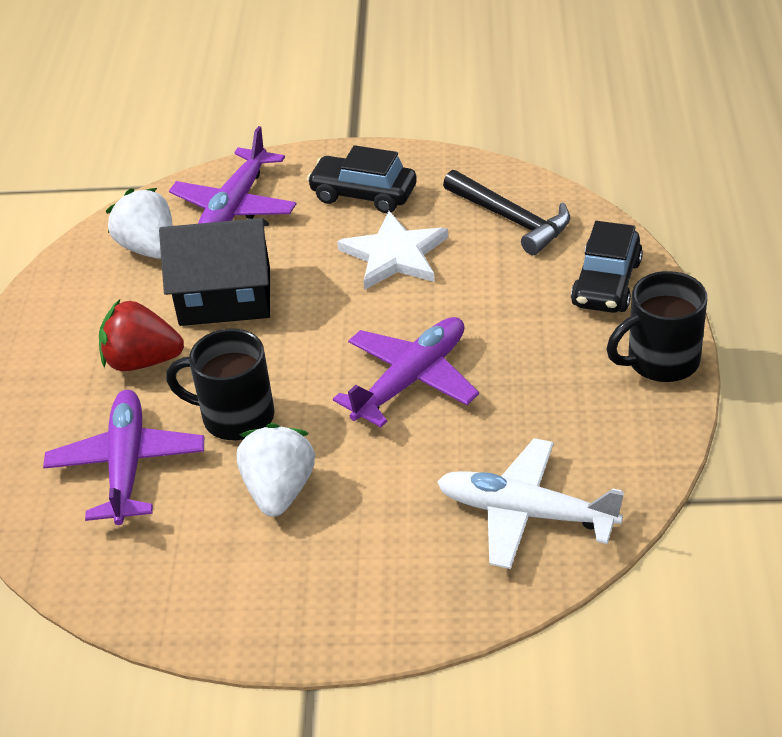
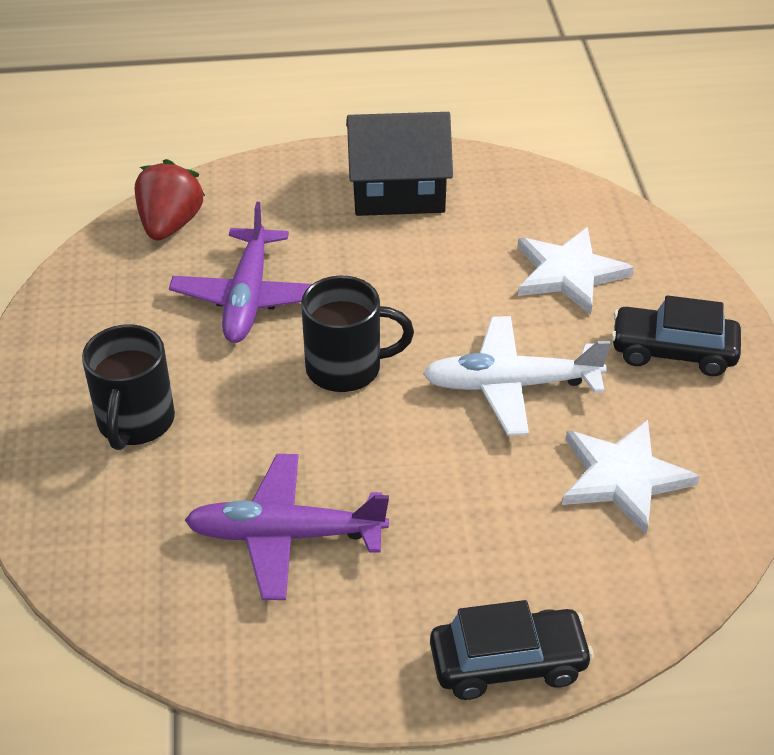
black hammer: 1 -> 0
purple plane: 3 -> 2
white star: 1 -> 2
white strawberry: 2 -> 0

